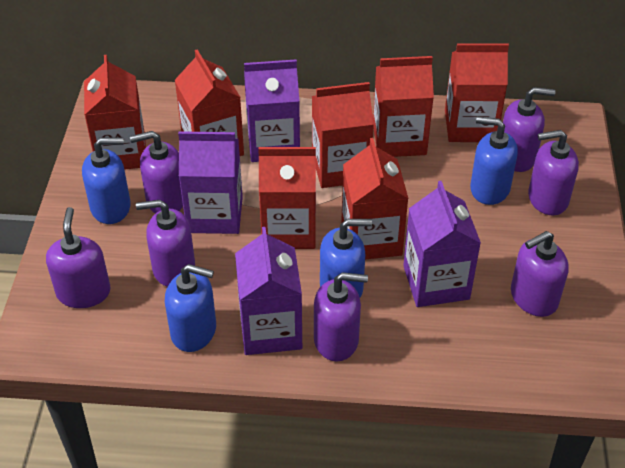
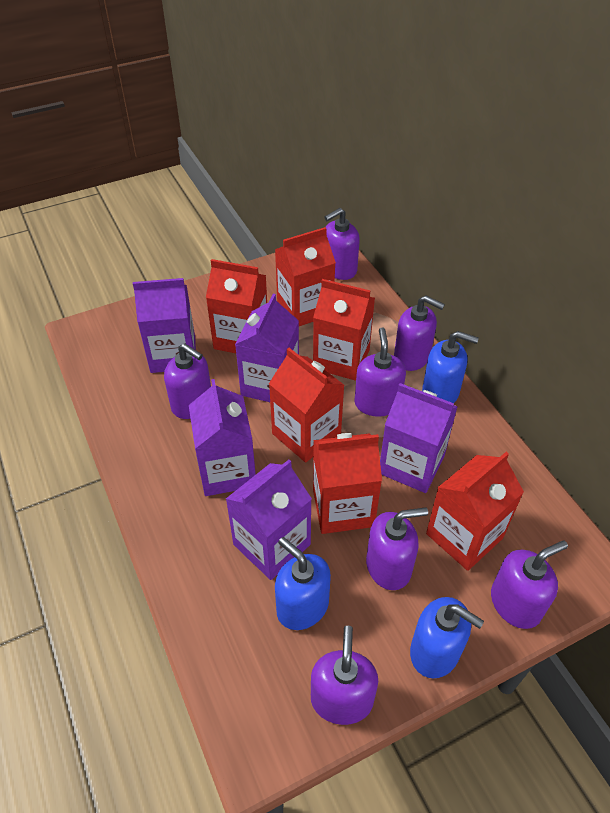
blue soap dispenser: 4 -> 3
purple carton: 4 -> 5
red carton: 7 -> 6

